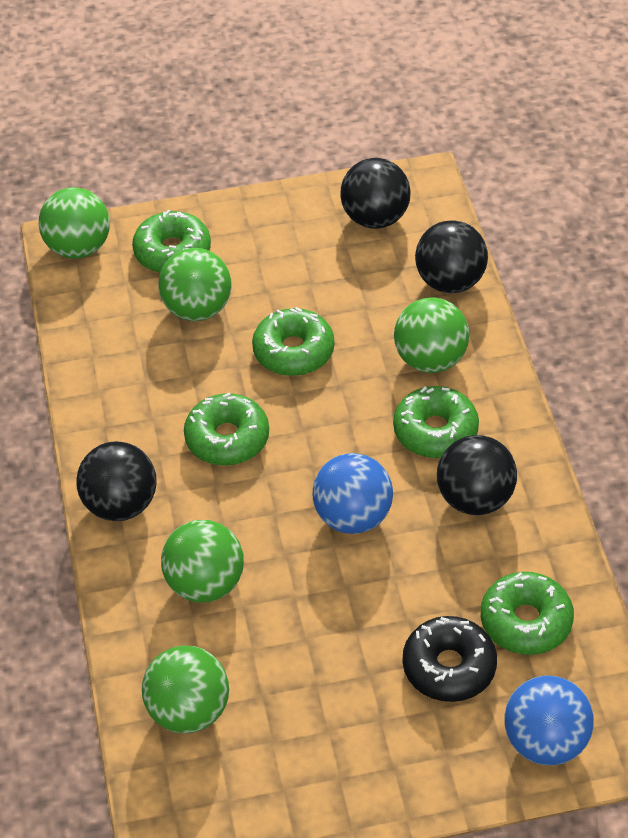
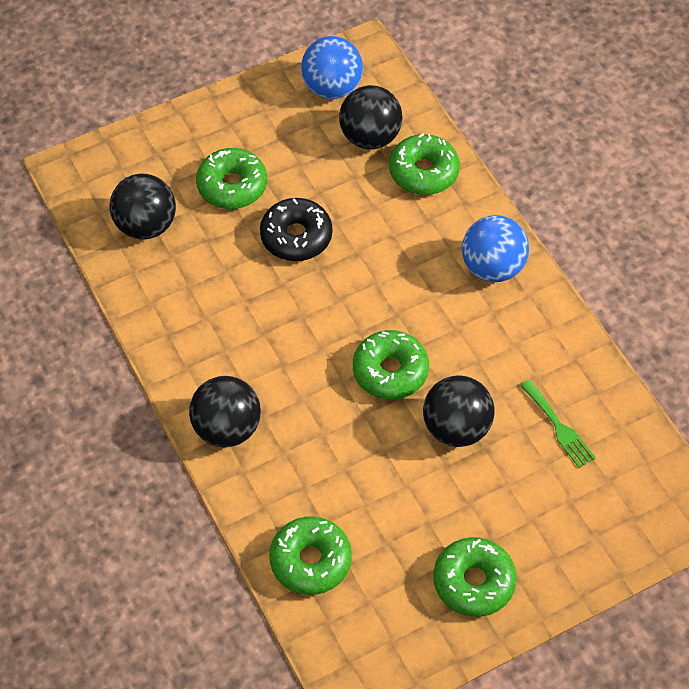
green ball: 5 -> 0
green fork: 0 -> 1

